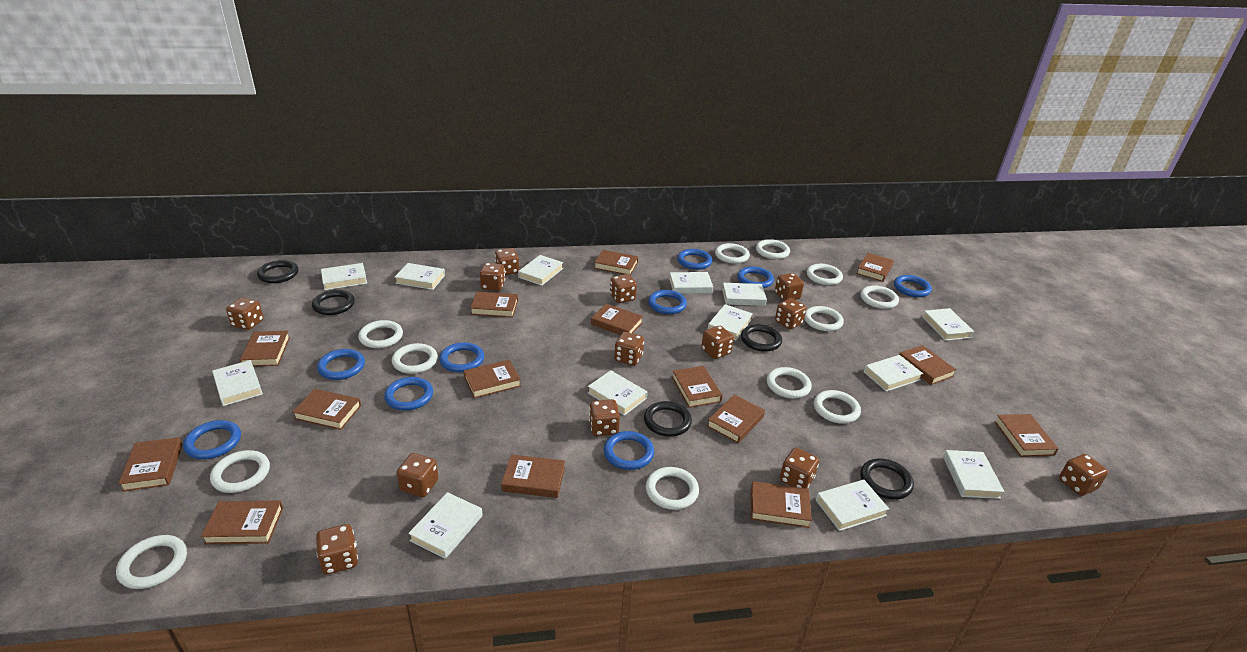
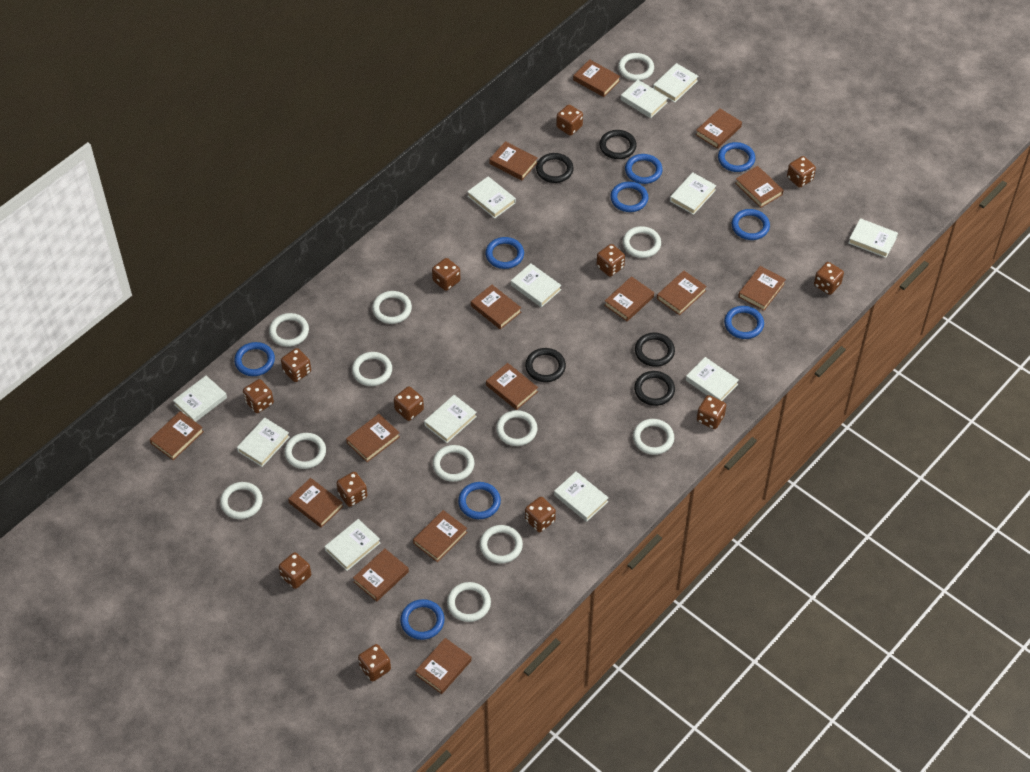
white book: 13 -> 12

